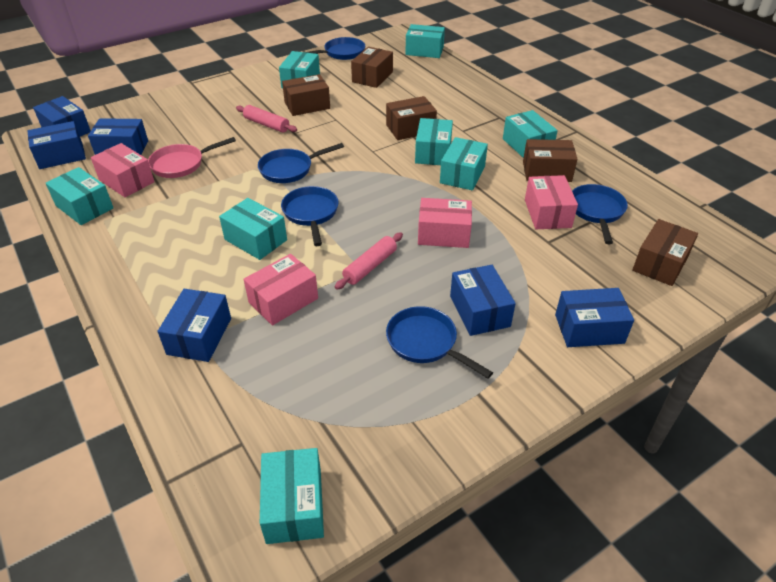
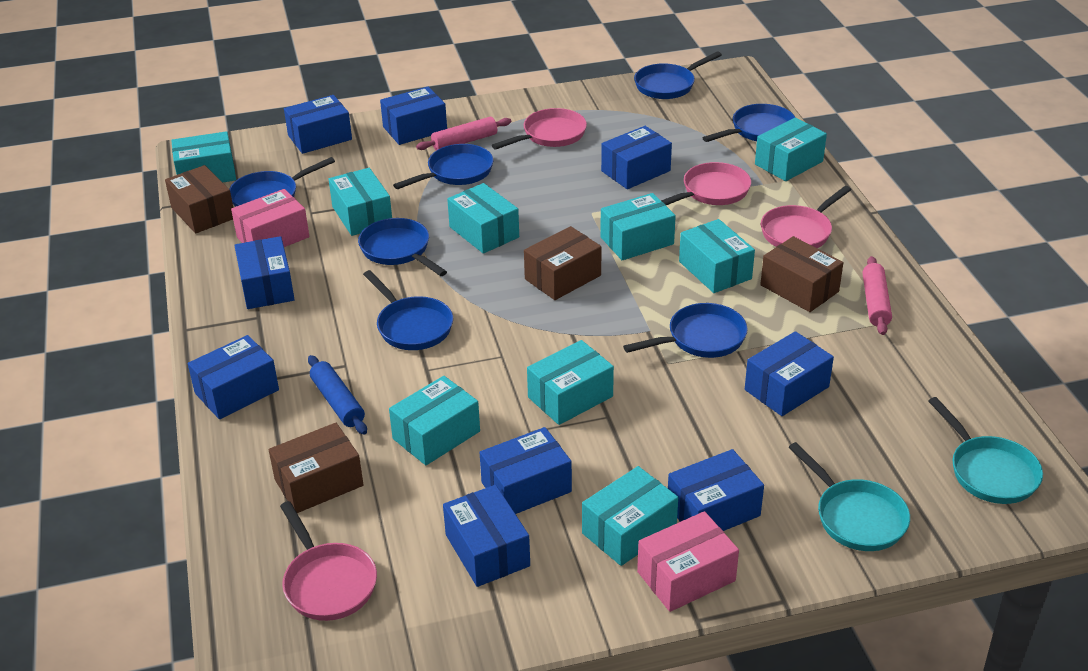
blue box: 6 -> 9
blue pan: 5 -> 7
blue rolling pin: 0 -> 1
brown box: 5 -> 4
pink box: 4 -> 2
pink pan: 1 -> 4
turquoise box: 8 -> 9
turquoise pan: 0 -> 2

